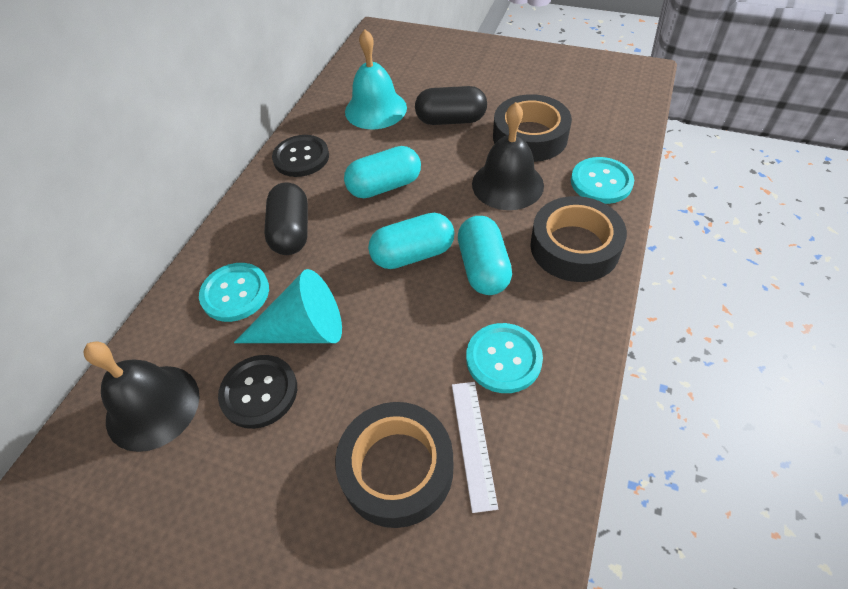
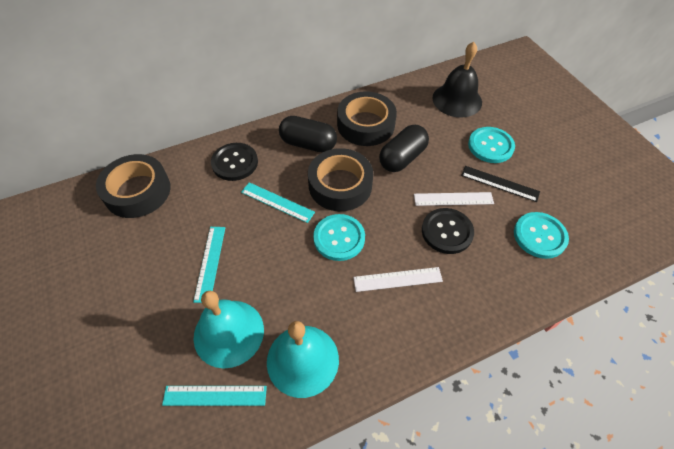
black bell: 2 -> 1
black ruler: 0 -> 1
turquoise bell: 1 -> 2
turquoise capsule: 3 -> 0
turquoise cone: 1 -> 0
turquoise ruler: 0 -> 3
white ruler: 1 -> 2

